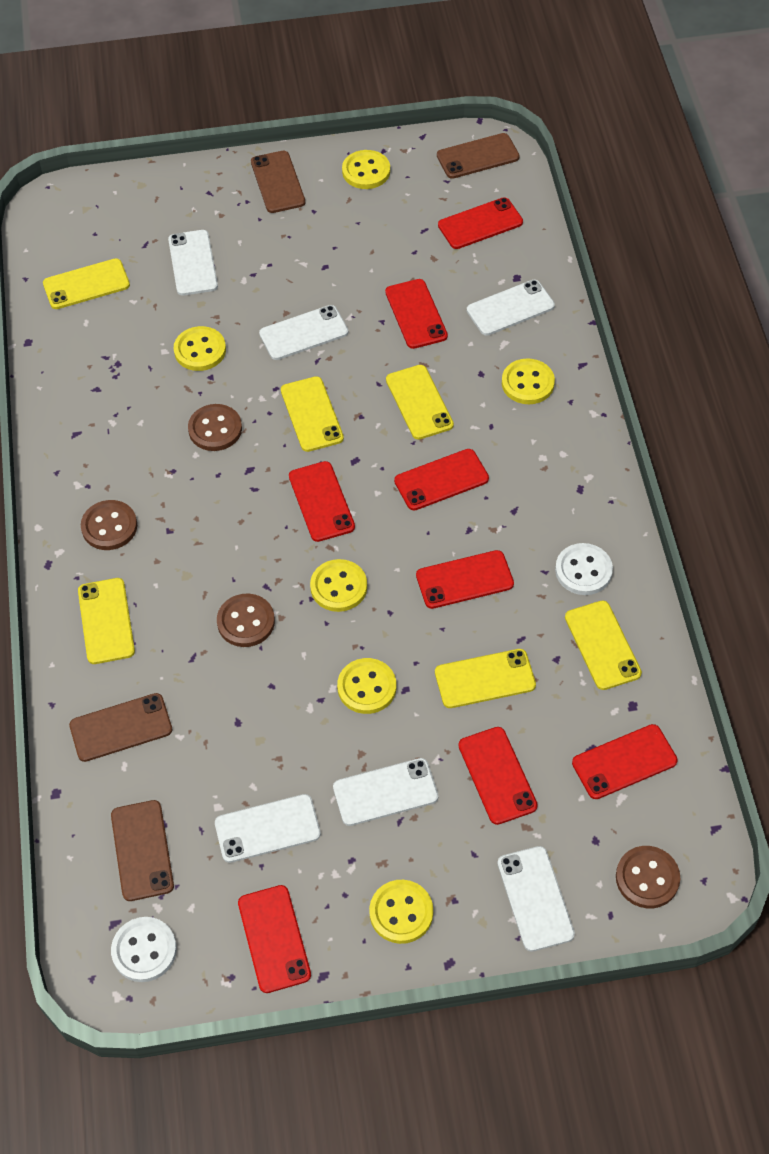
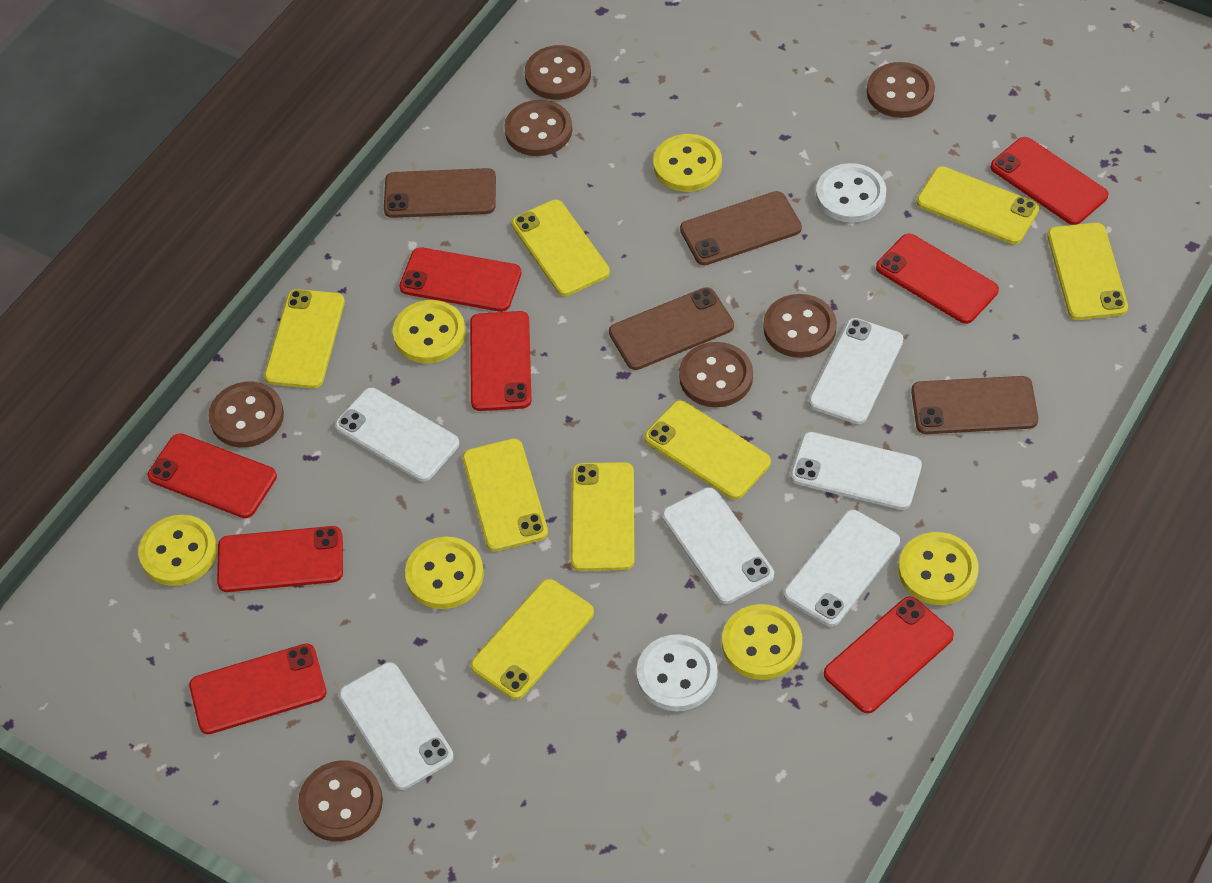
brown button: 4 -> 7
yellow phone: 6 -> 8

